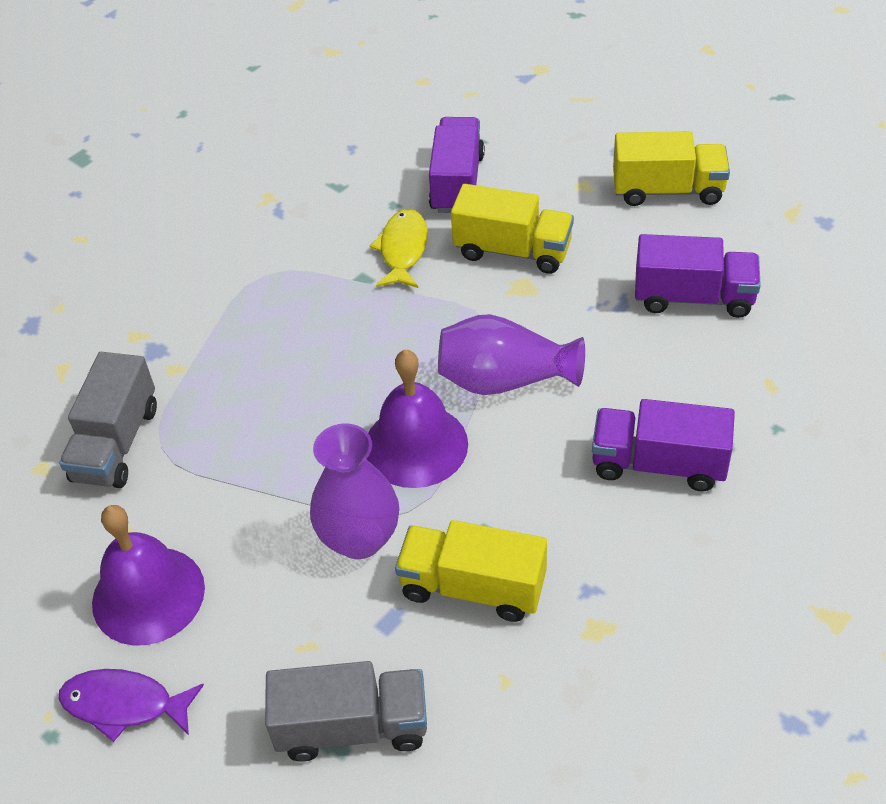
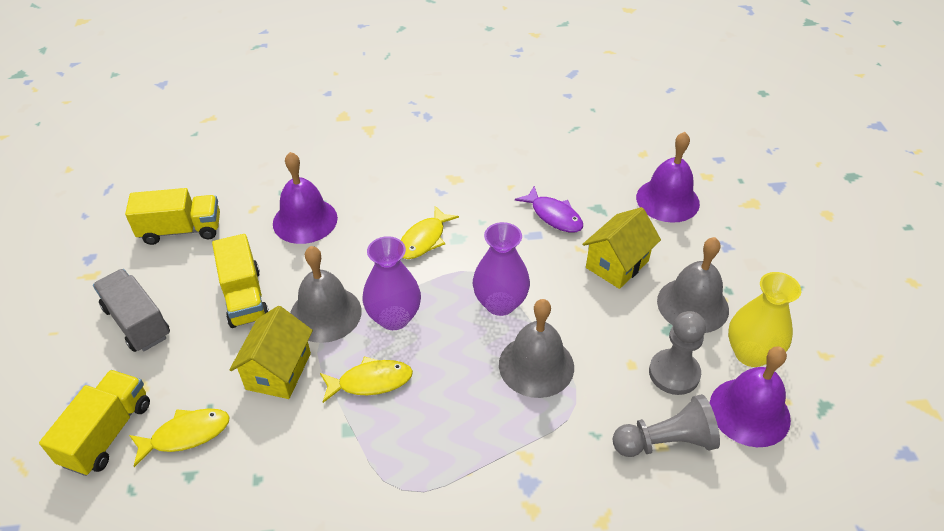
grey bell: 0 -> 3
grey pawn: 0 -> 2
grey truck: 2 -> 1
purple bell: 2 -> 3
purple truck: 3 -> 0
yellow fish: 1 -> 3
yellow house: 0 -> 2
yellow vase: 0 -> 1

